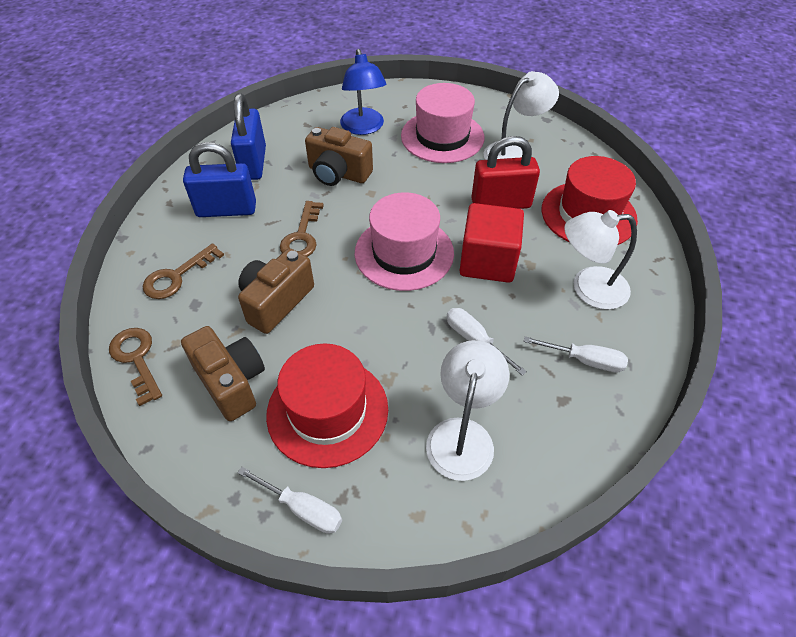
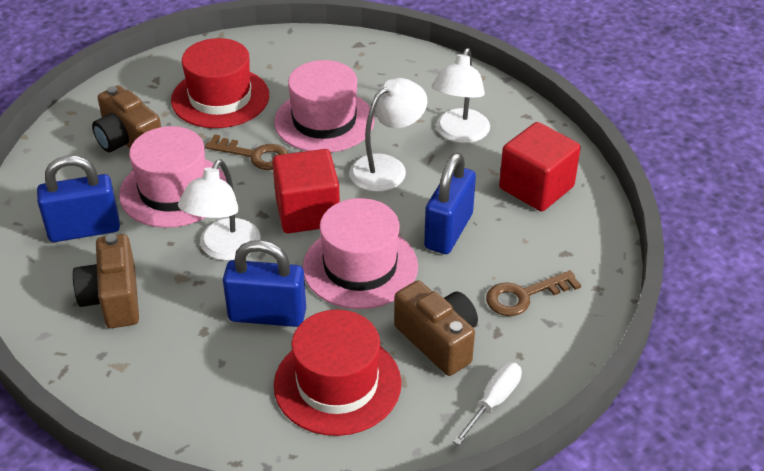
blue lamp: 1 -> 0
blue padlock: 2 -> 3
brown key: 3 -> 2
pink hat: 2 -> 3
red cube: 1 -> 2
red padlock: 1 -> 0
white screwdriver: 3 -> 1

